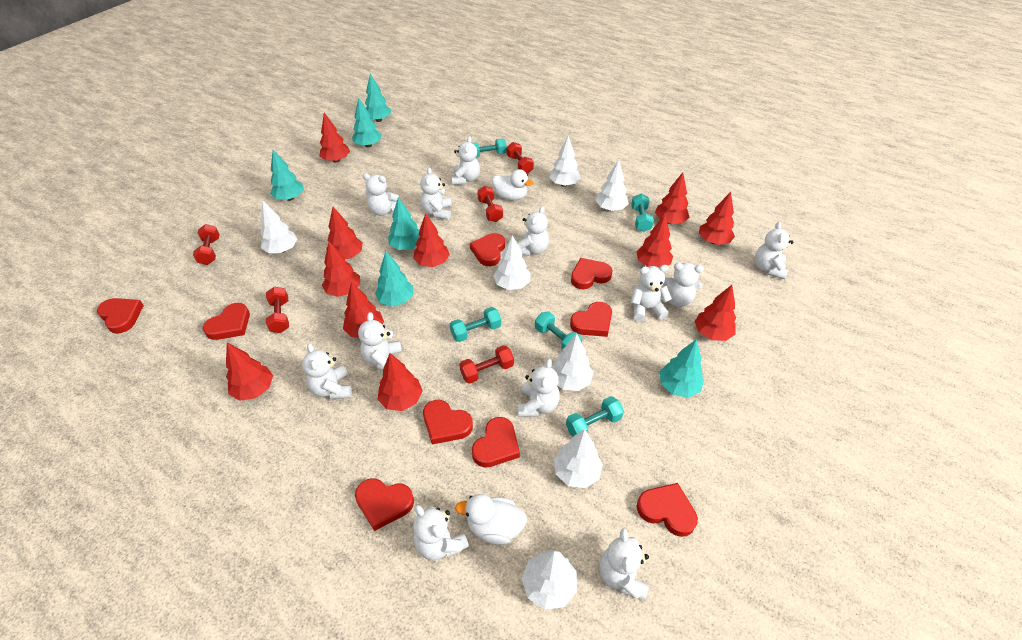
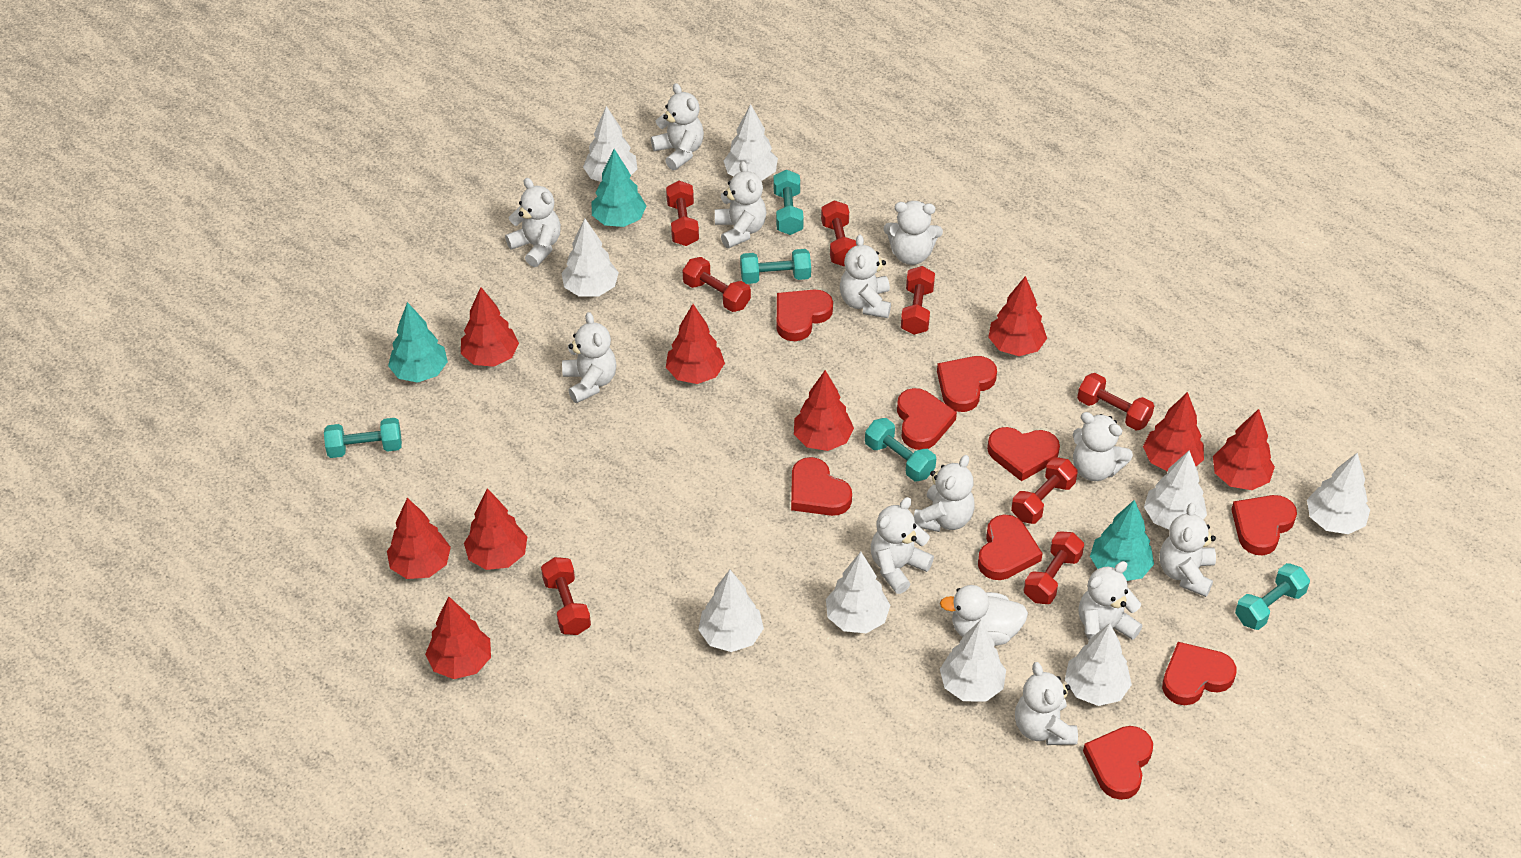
red dumbbell: 5 -> 8
red tree: 11 -> 9
turquoise tree: 6 -> 3
white duck: 2 -> 1
white tree: 7 -> 9

